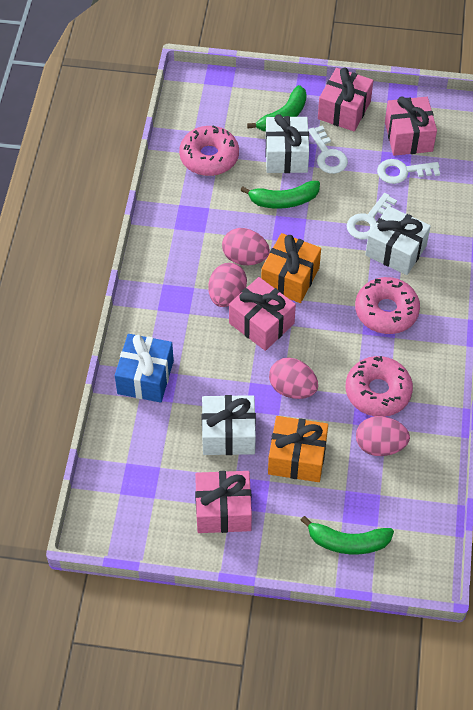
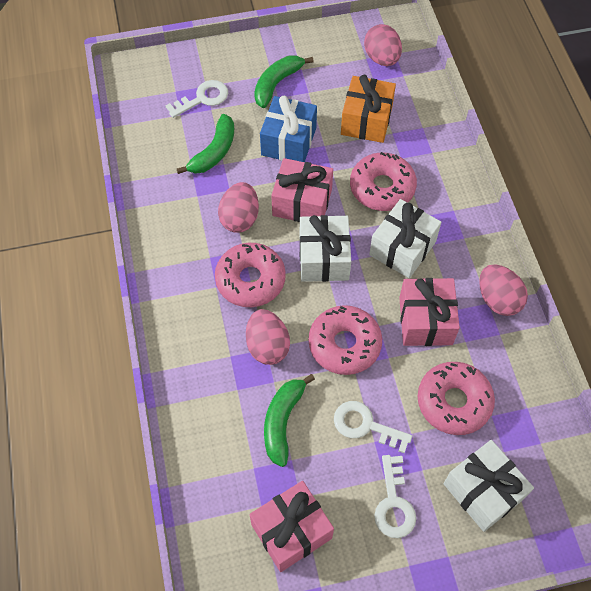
orange gift: 2 -> 1
pink donut: 3 -> 4
pink gift: 4 -> 3

